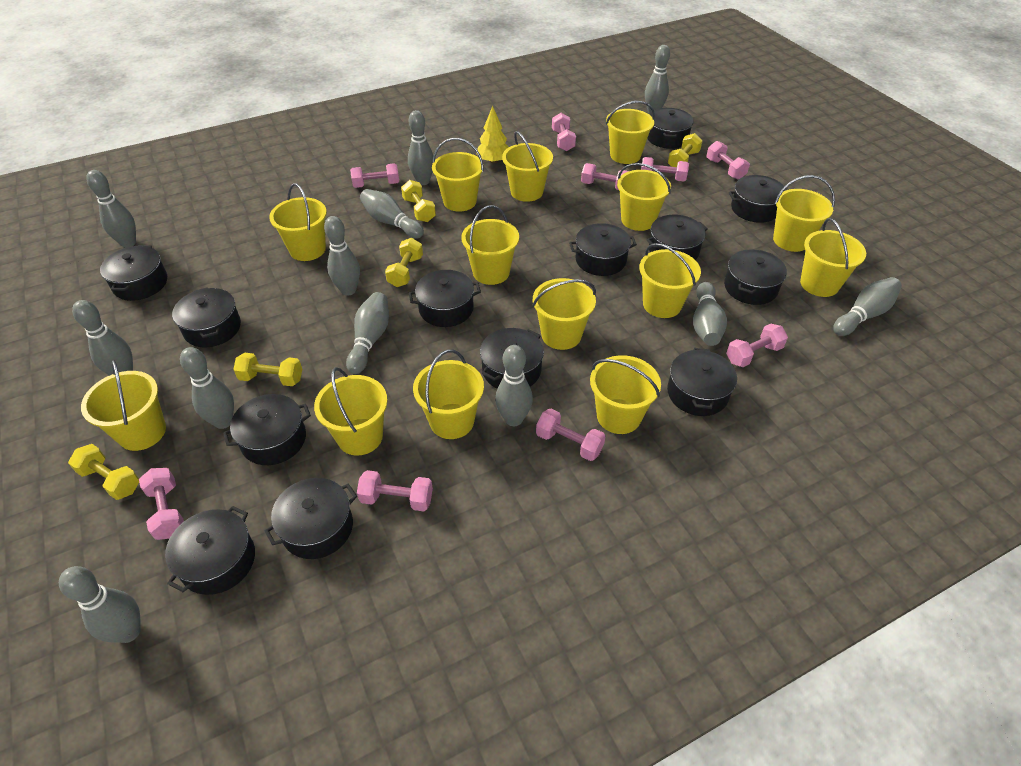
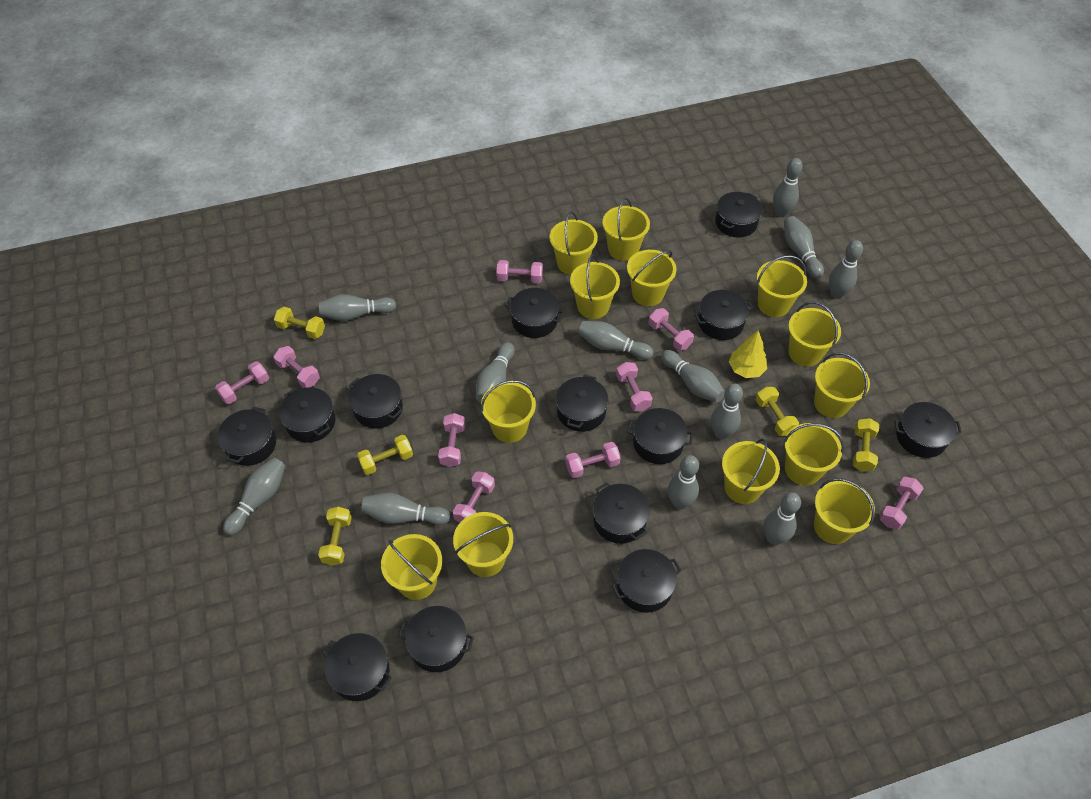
yellow bucket: 14 -> 13

